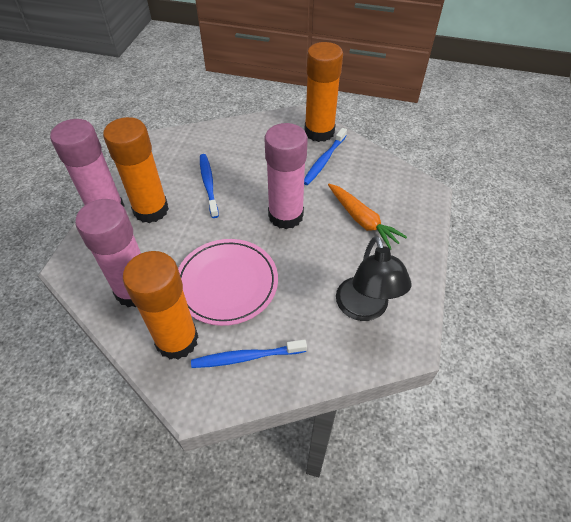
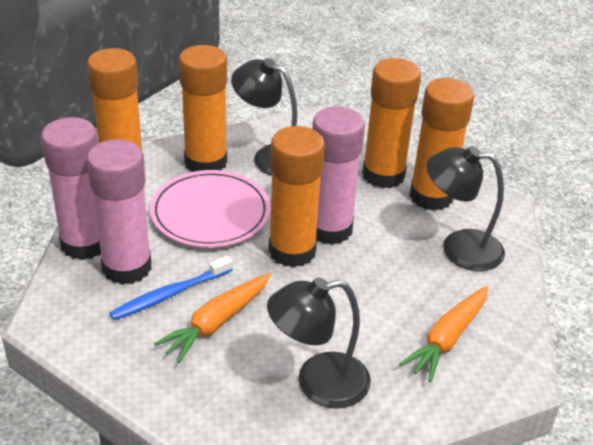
black lamp: 1 -> 3
blue toothbrush: 3 -> 1
orange carrot: 1 -> 2
orange glue stick: 3 -> 5

